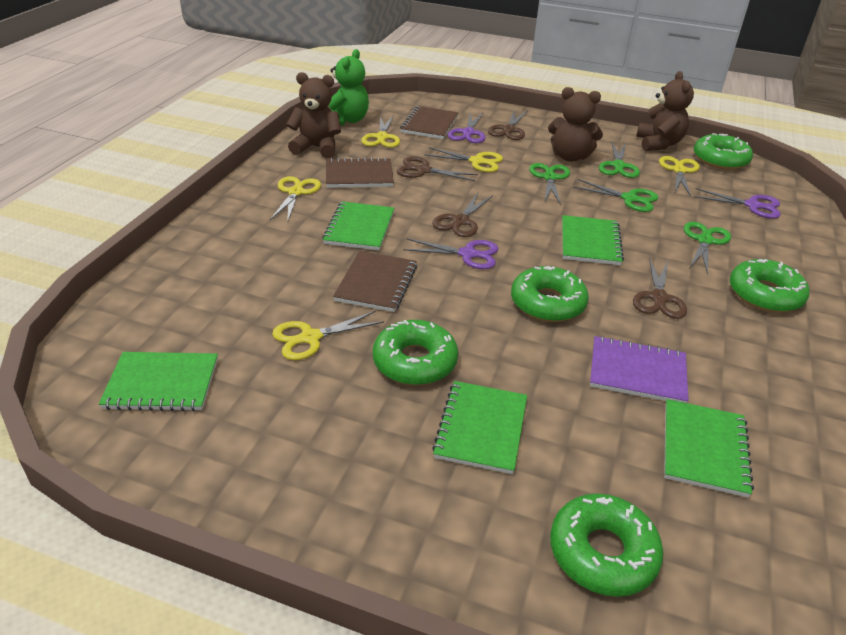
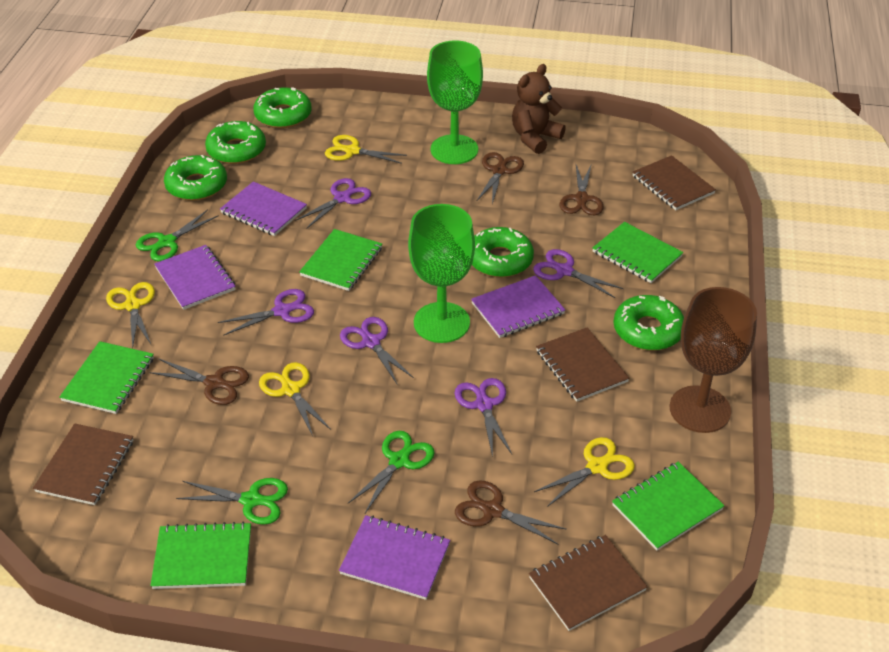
brown goblet: 0 -> 1
brown notebook: 3 -> 4
brown teddy bear: 3 -> 1
green goblet: 0 -> 2
green scissors: 4 -> 3
green teddy bear: 1 -> 0
purple notebook: 1 -> 4
purple scissors: 3 -> 5
yellow scissors: 5 -> 4

